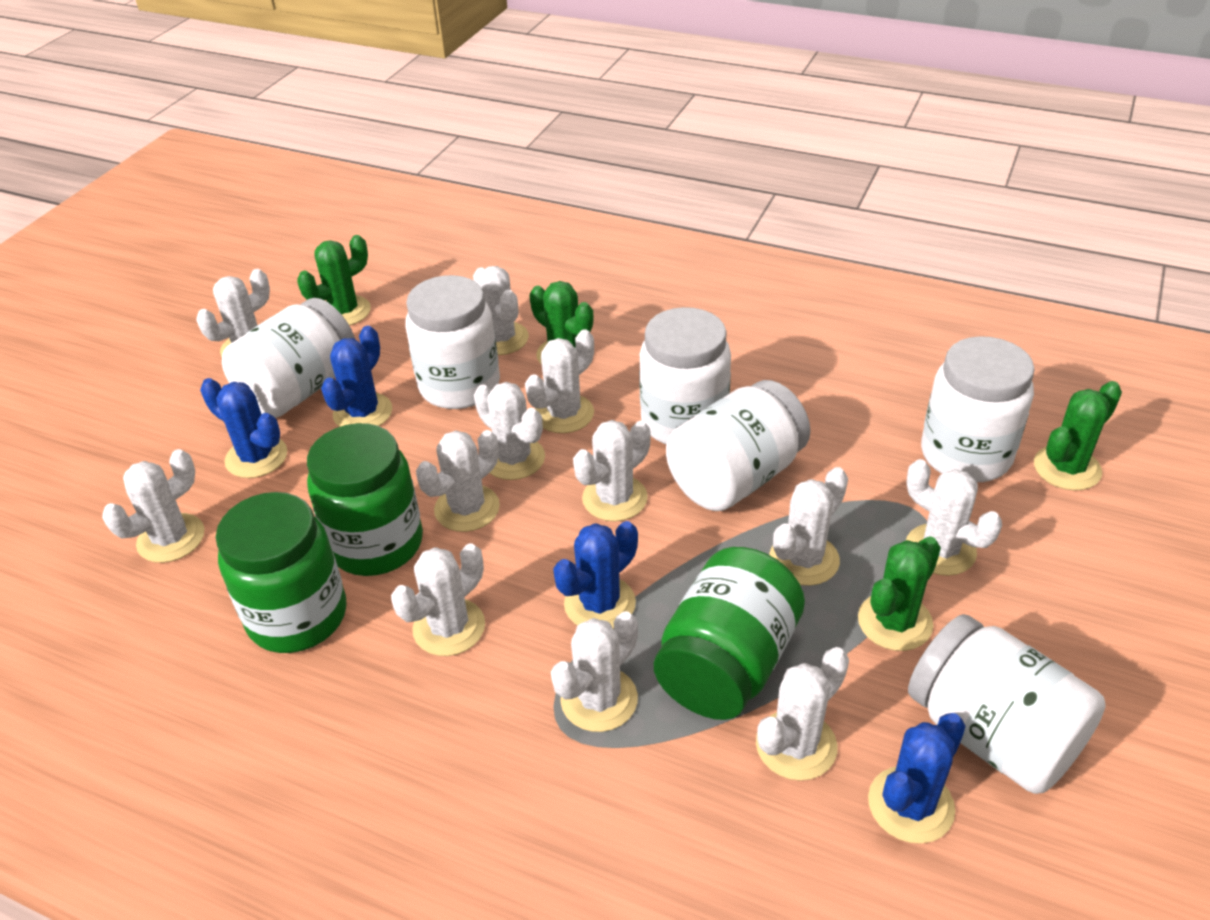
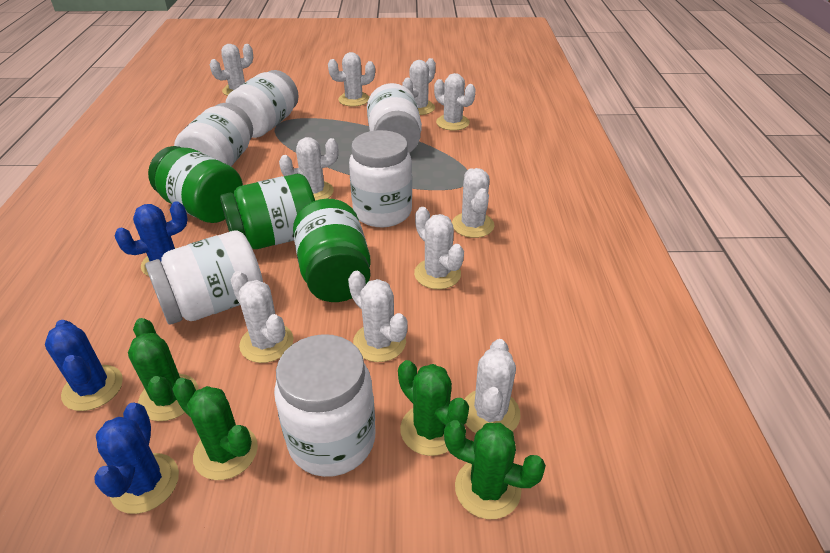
blue cactus: 4 -> 3
white cactus: 12 -> 10

